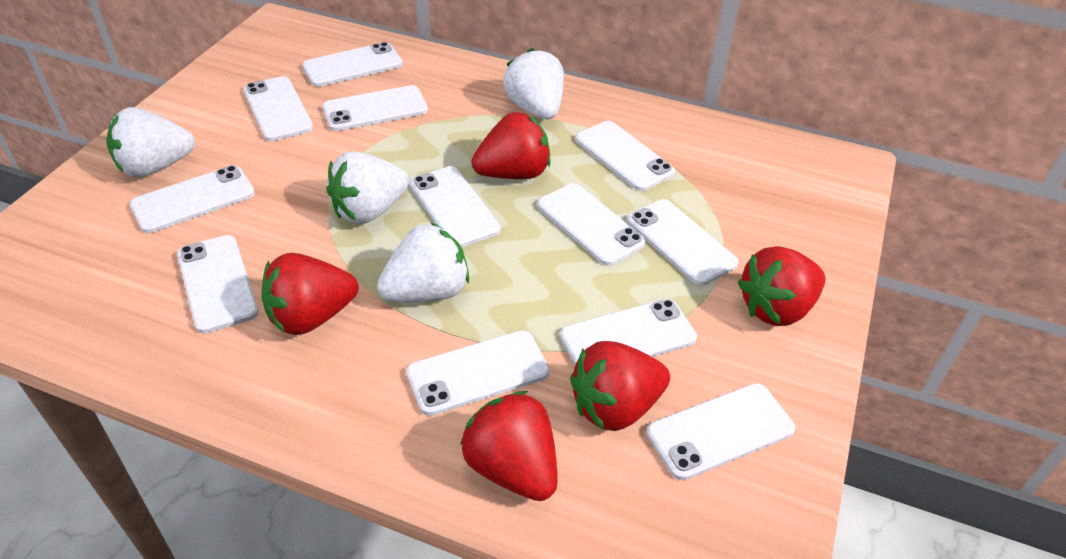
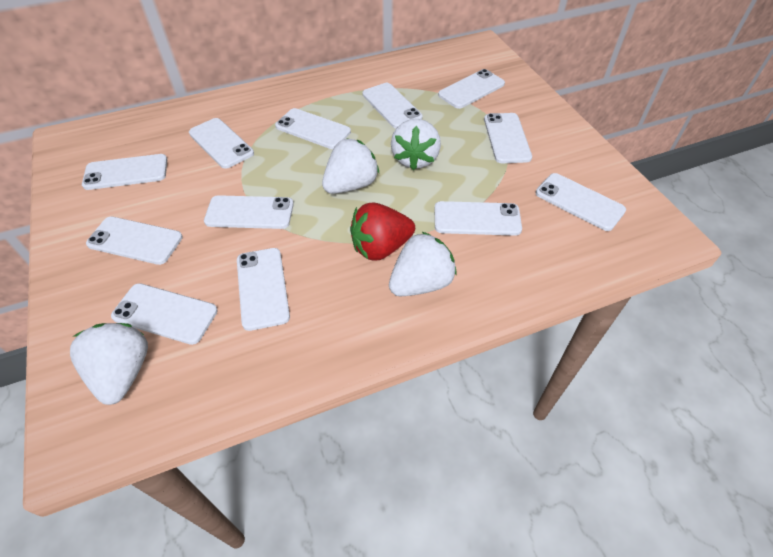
red strawberry: 5 -> 1

